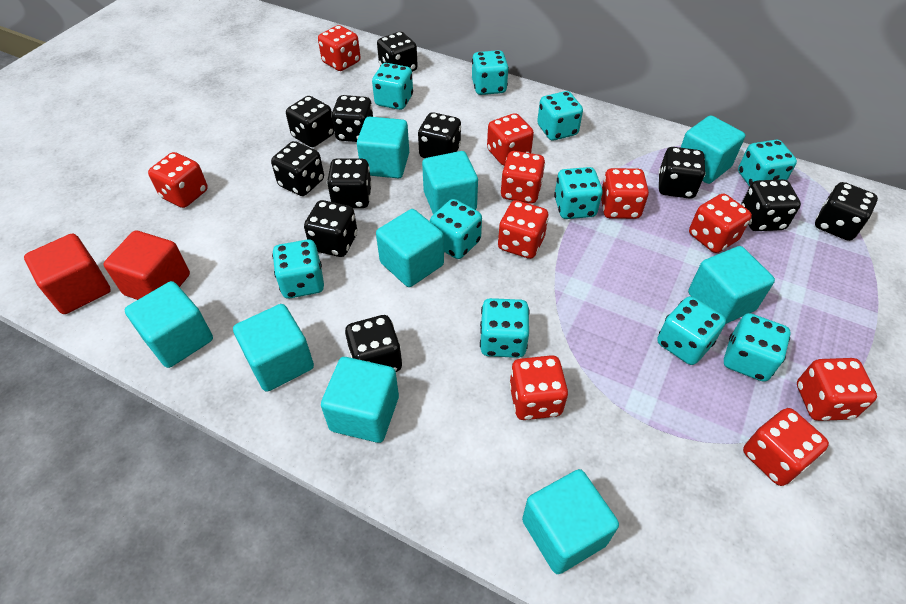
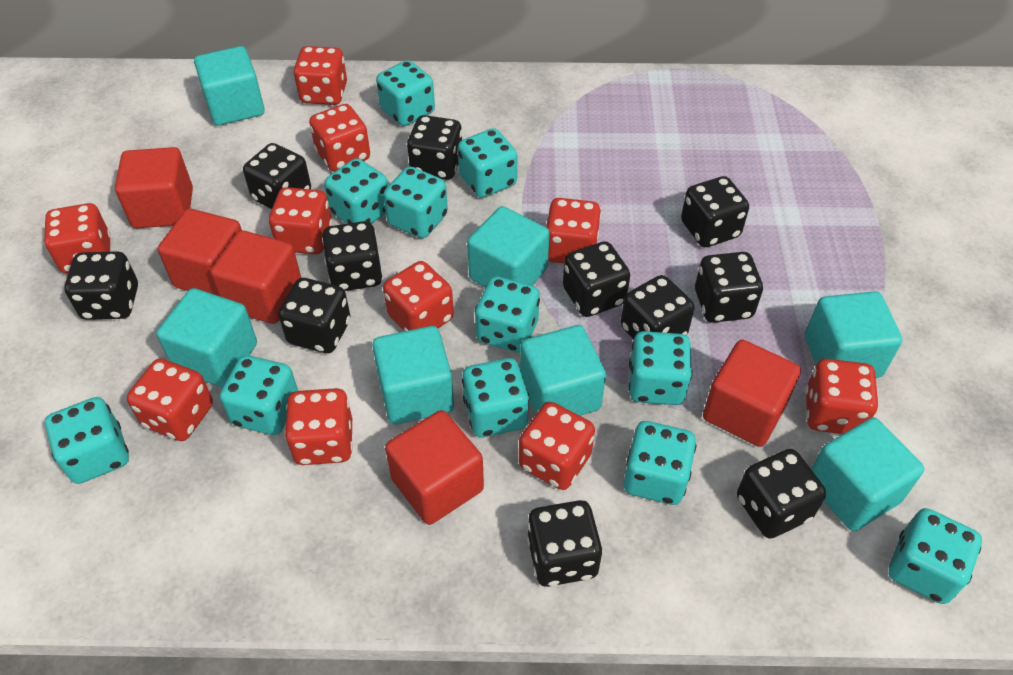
red cube: 2 -> 5
turquoise cube: 9 -> 7
turquoise dice: 10 -> 11

